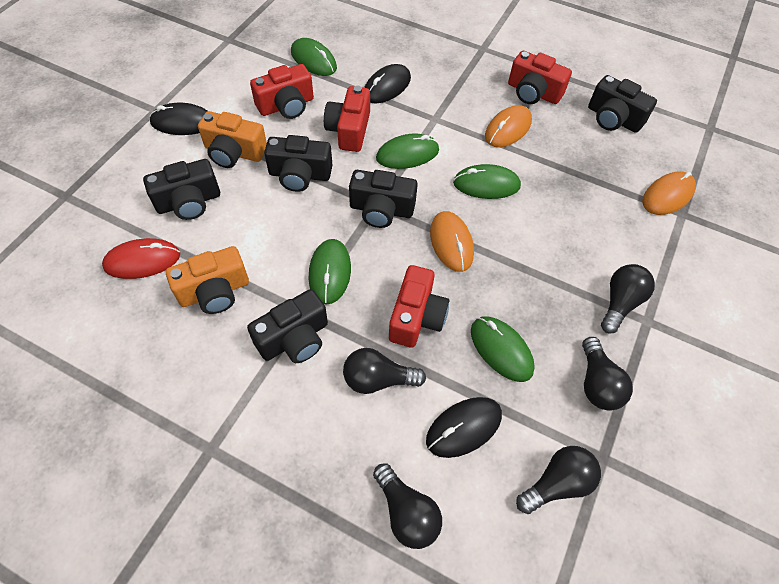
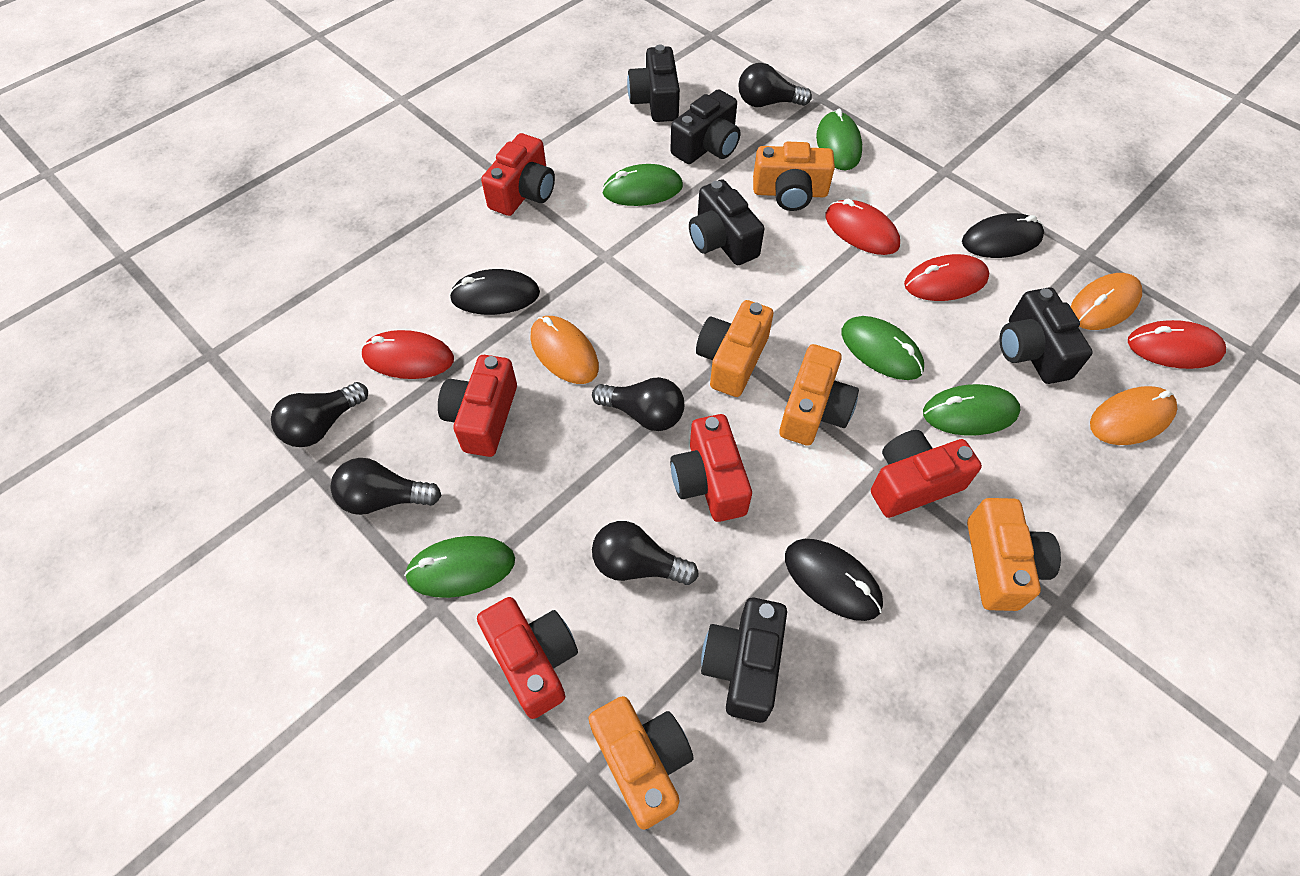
orange camera: 2 -> 5
red camera: 4 -> 5
red mouse: 1 -> 4

